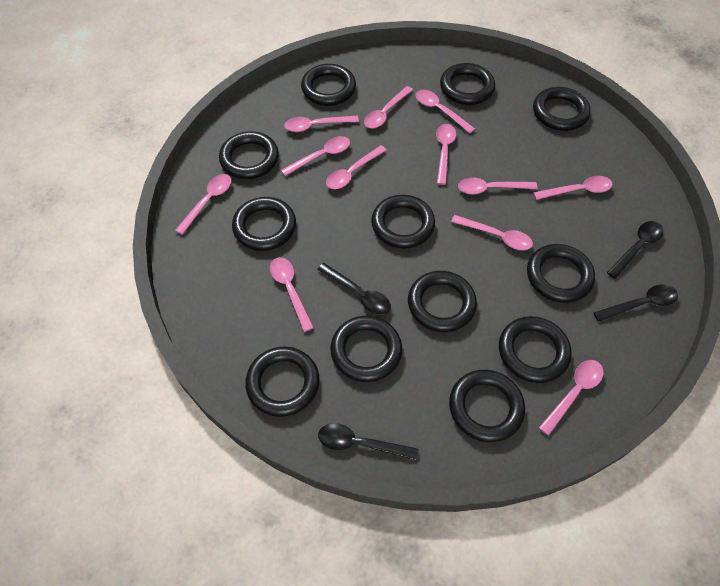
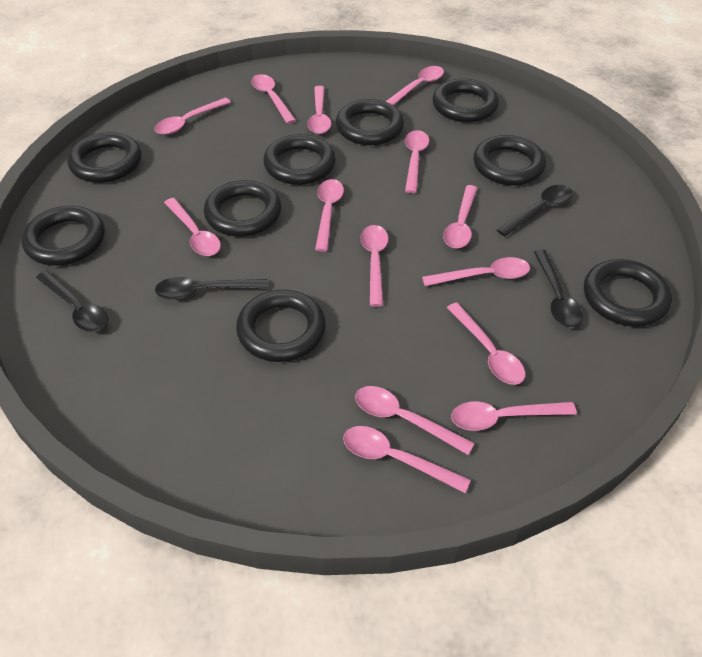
black ring: 12 -> 9
pink spoon: 12 -> 14

